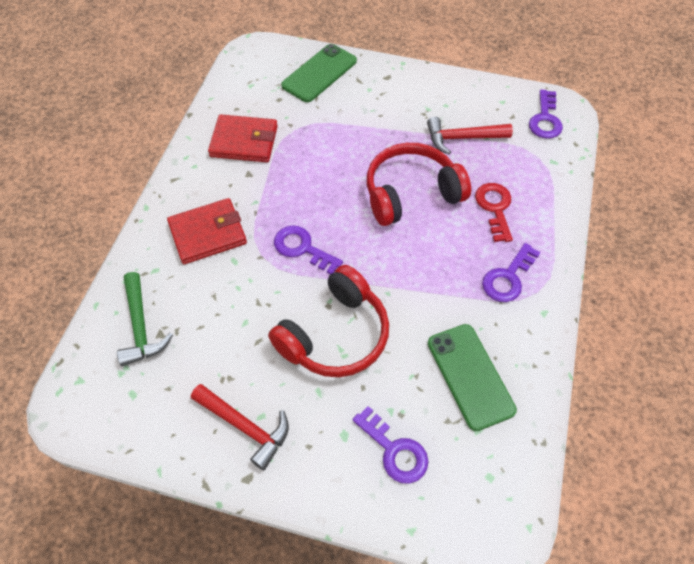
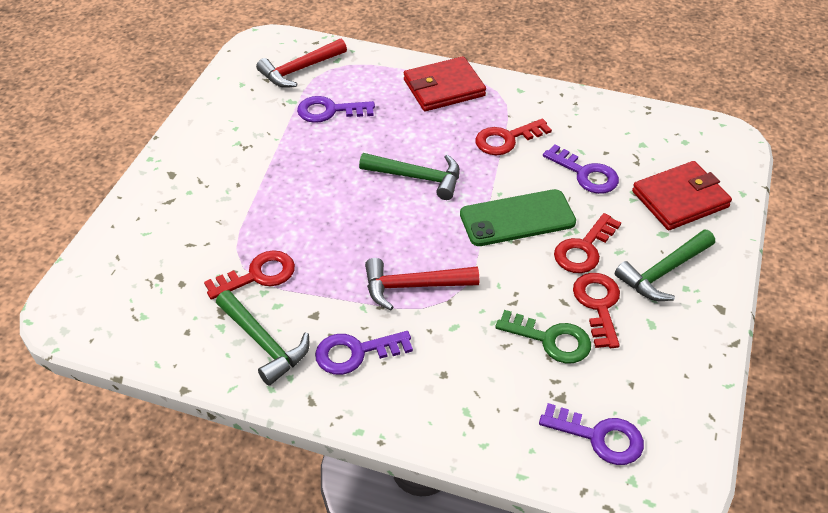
green hammer: 1 -> 3
green key: 0 -> 1
green phone: 2 -> 1
red headphones: 2 -> 0
red key: 1 -> 4

